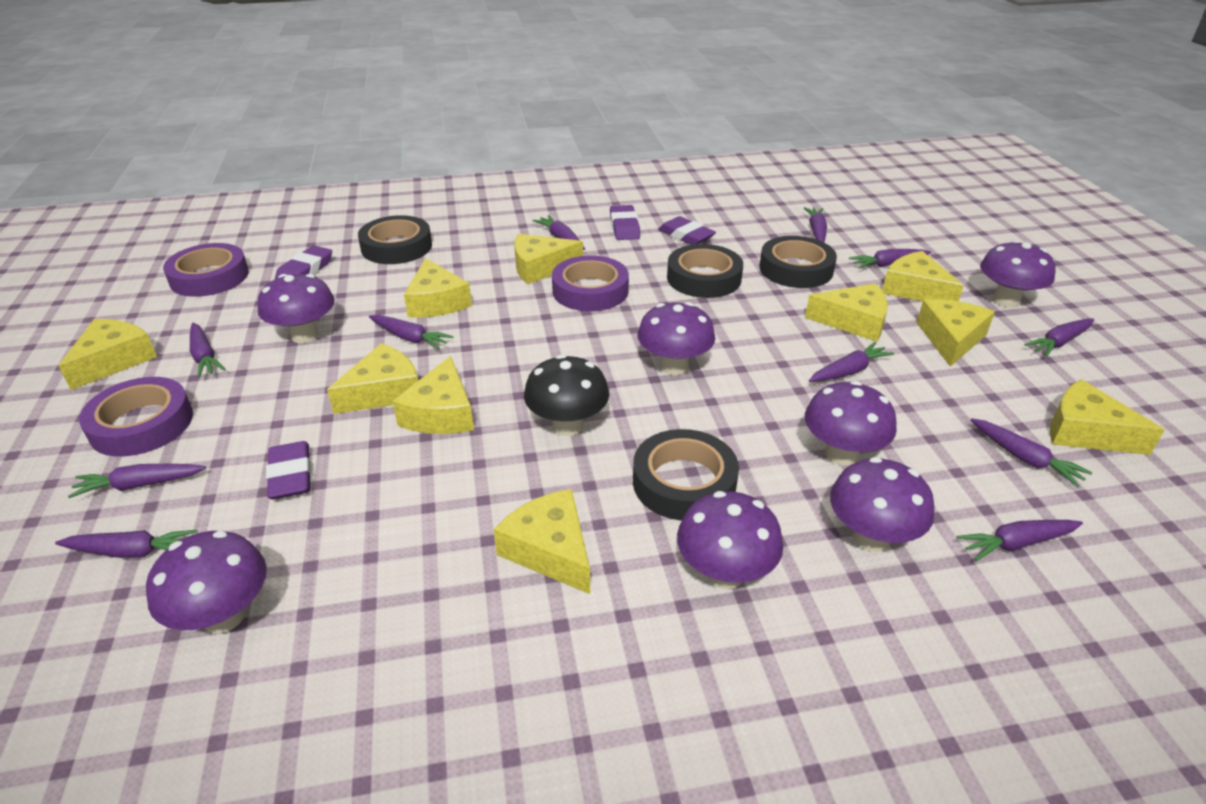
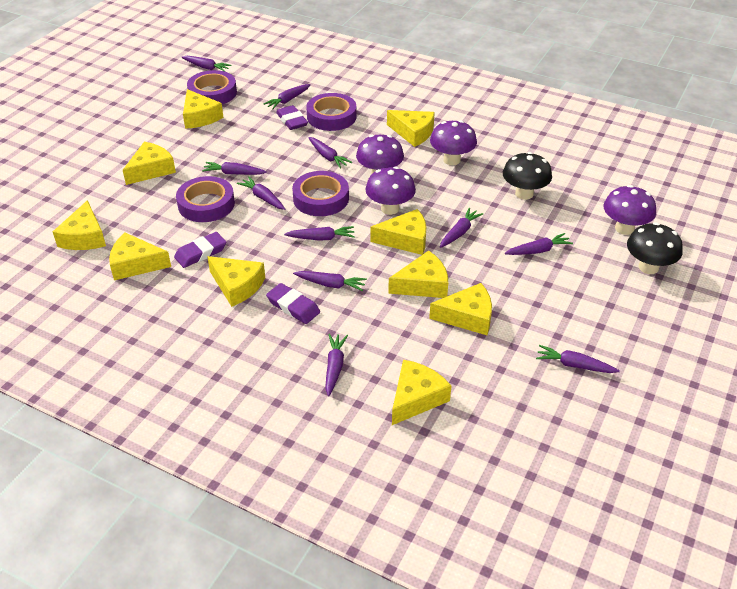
black mushroom: 1 -> 2
black tape: 4 -> 0
purple eraser: 4 -> 3
purple mushroom: 7 -> 4
purple tape: 3 -> 4

